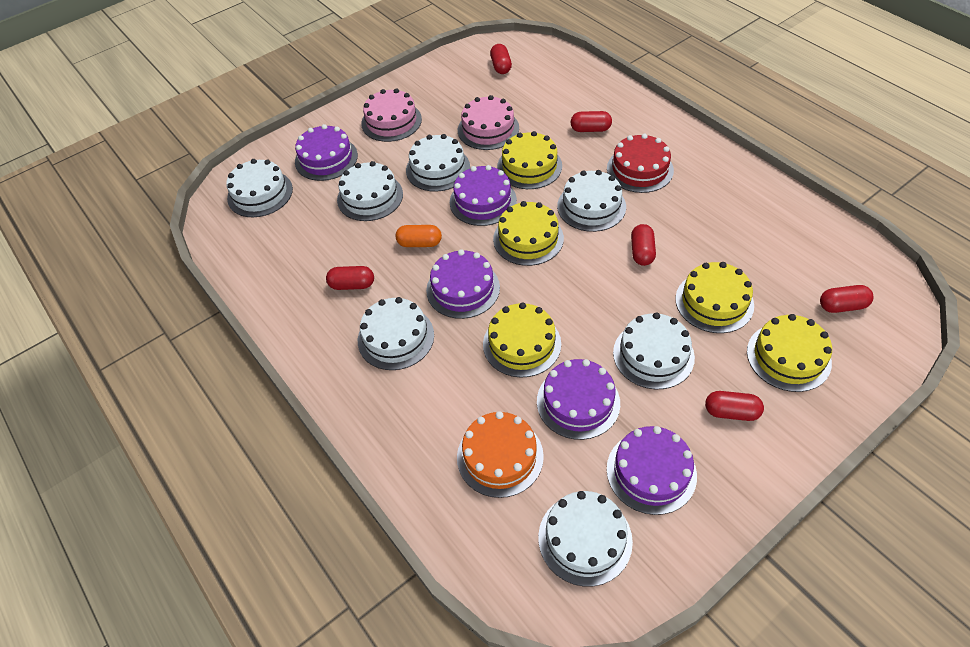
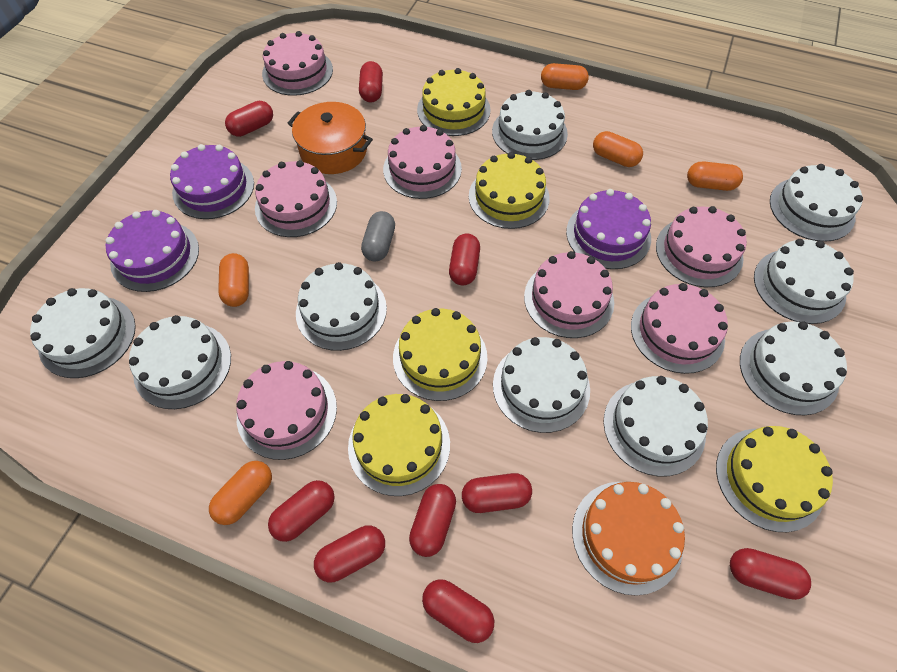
grey capsule: 0 -> 1
orange capsule: 1 -> 5
orange pot: 0 -> 1
pink cake: 2 -> 7
purple cake: 5 -> 3
red cake: 1 -> 0
red capsule: 6 -> 9
white cake: 7 -> 9

